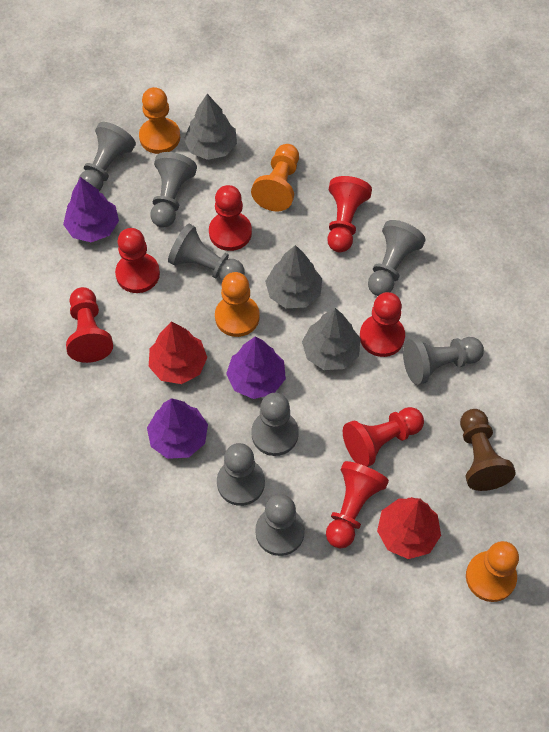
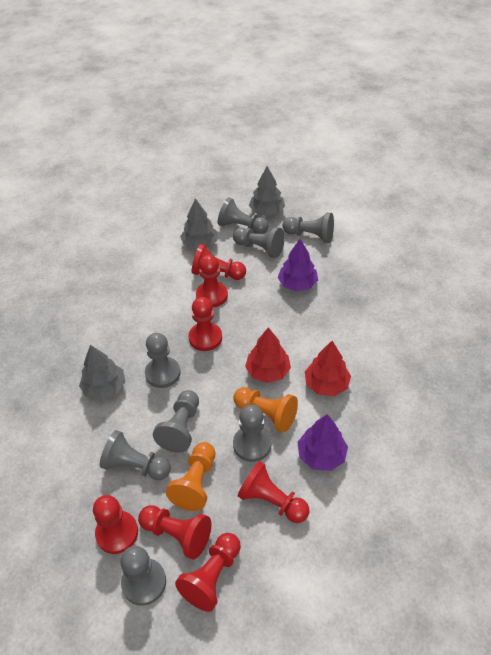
brown pawn: 1 -> 0
orange pawn: 4 -> 2
purple tree: 3 -> 2

